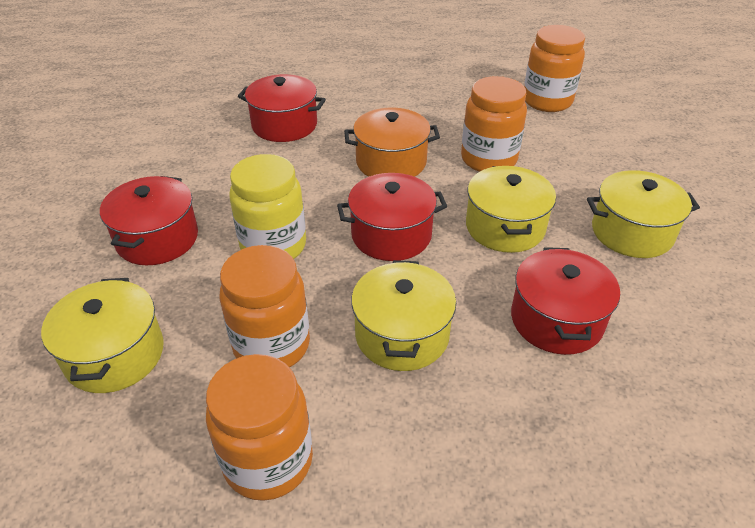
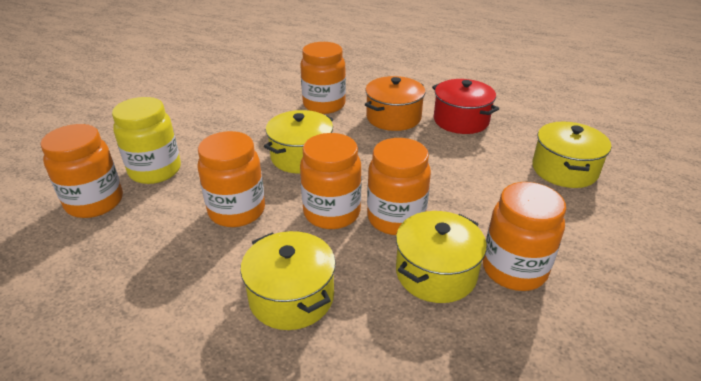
orange jar: 4 -> 6
red pot: 4 -> 1

